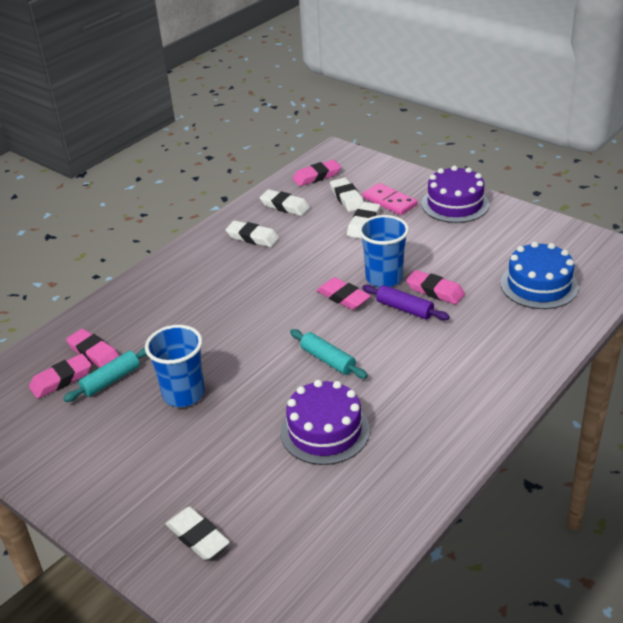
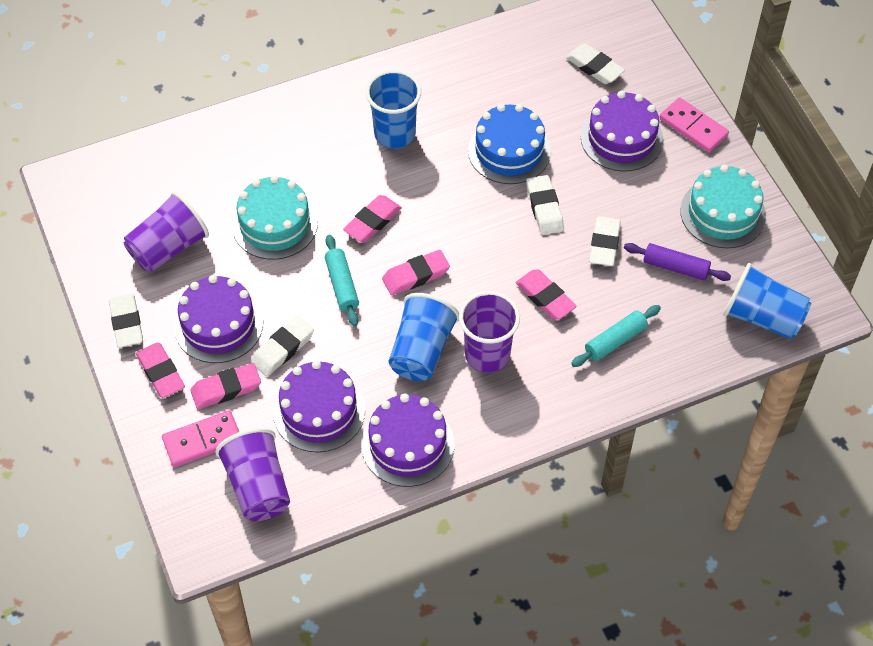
blue cup: 2 -> 3
pink domino: 1 -> 2
purple cake: 2 -> 4
purple cup: 0 -> 3
turquoise cake: 0 -> 2

